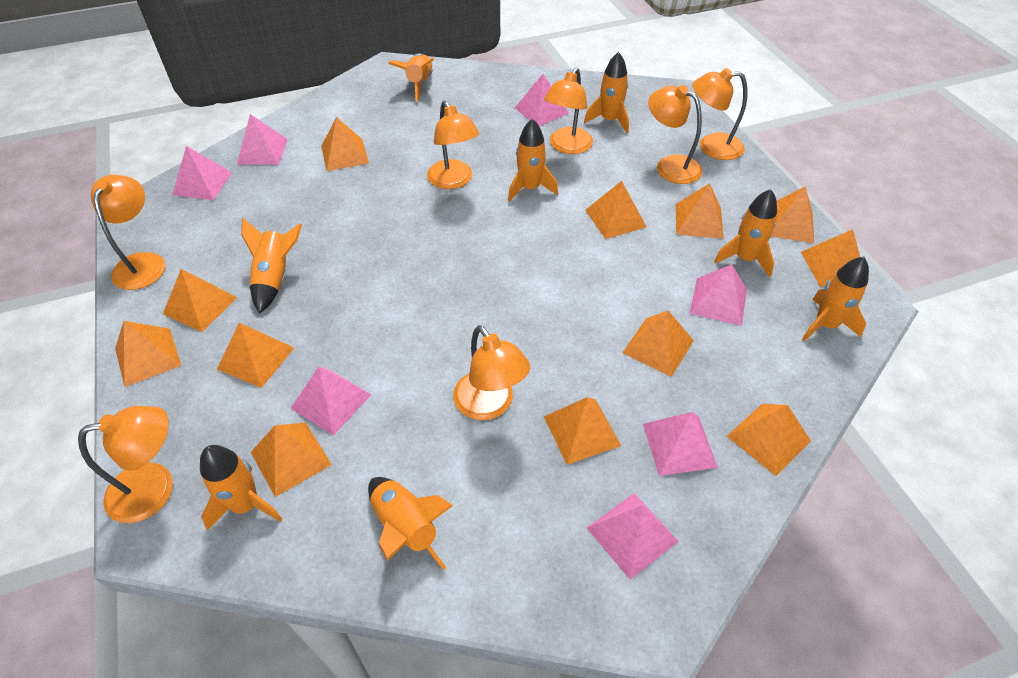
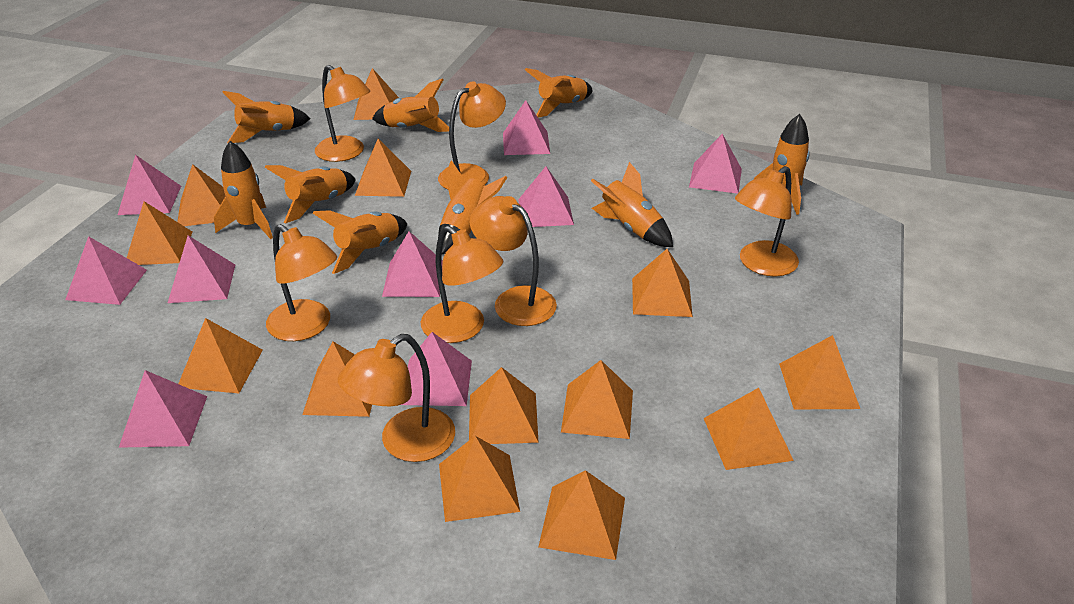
orange pyramid: 12 -> 13
orange rocket: 8 -> 9
pink pyramid: 7 -> 9

